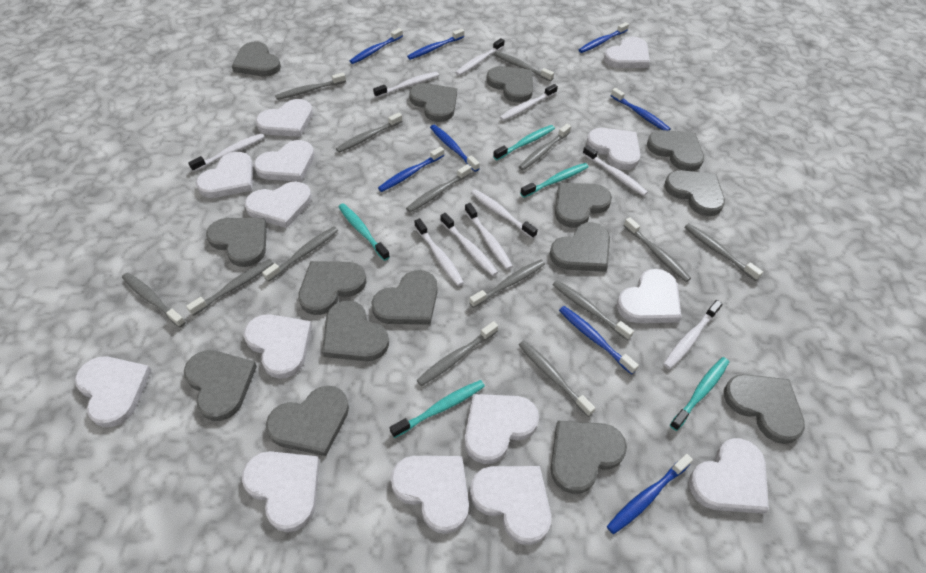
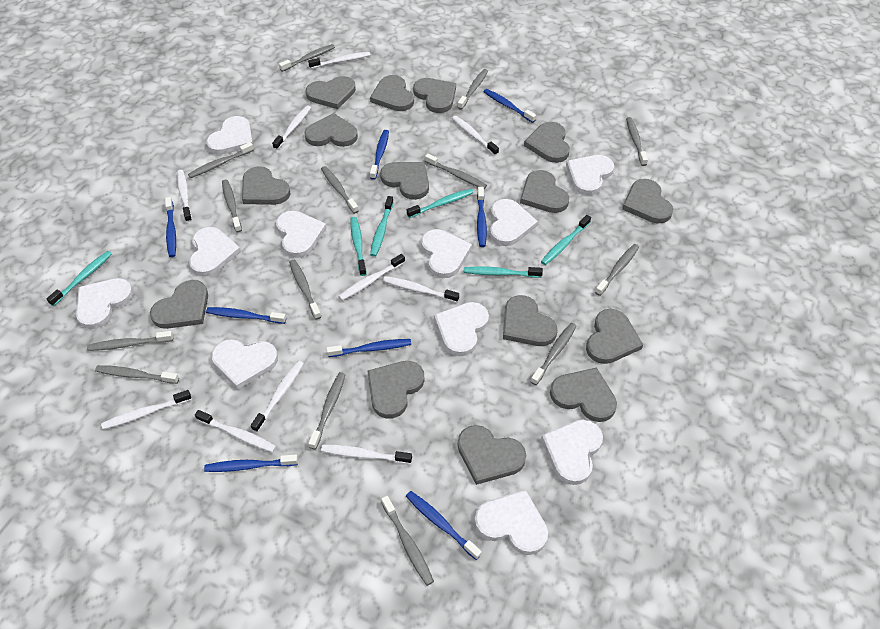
turquoise toothbrush: 5 -> 6
white heart: 14 -> 11

